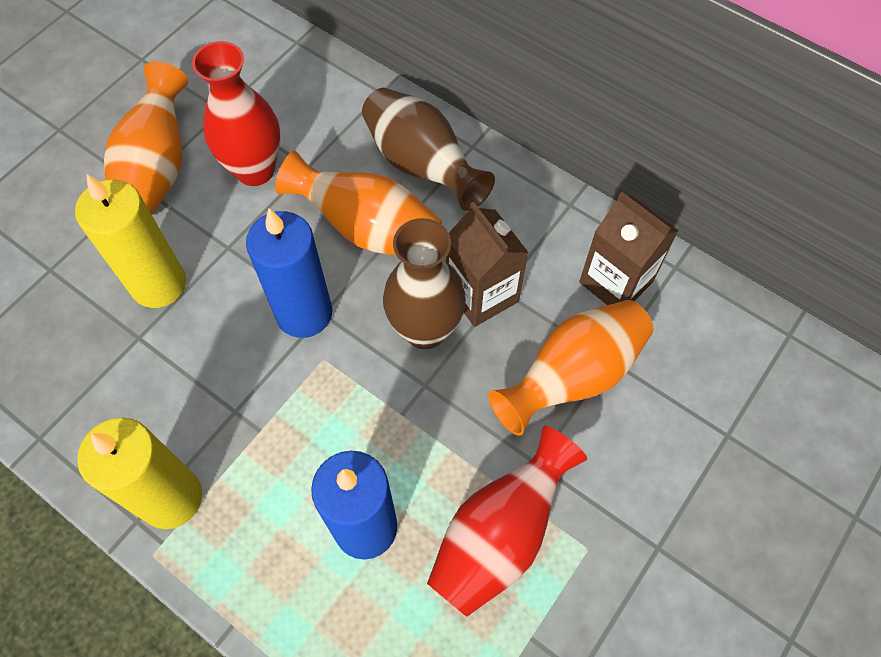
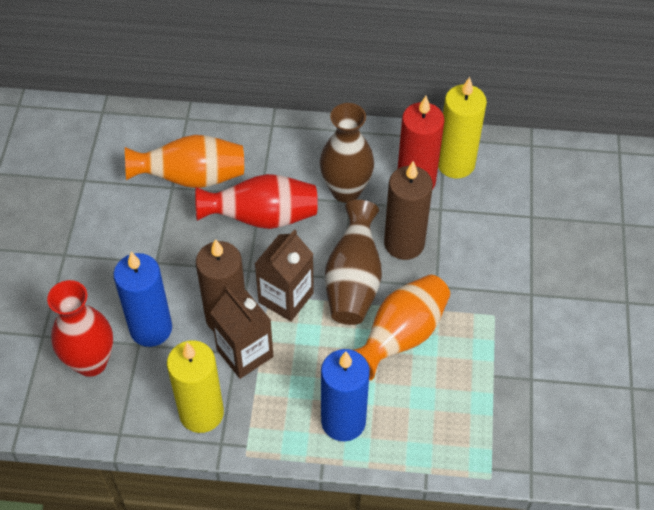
brown candle: 0 -> 2
orange vase: 3 -> 2
red candle: 0 -> 1

